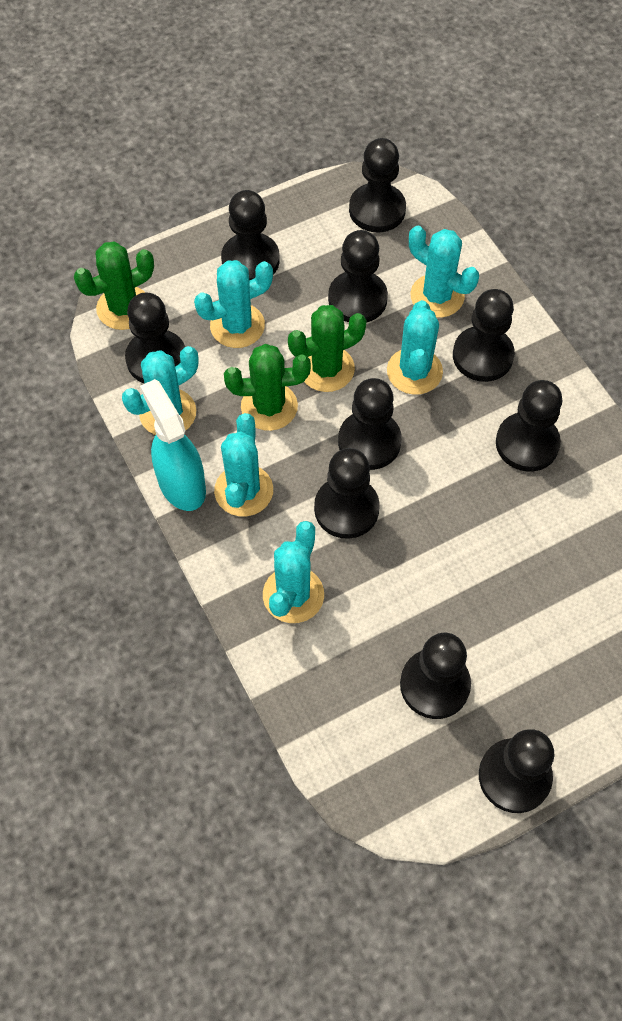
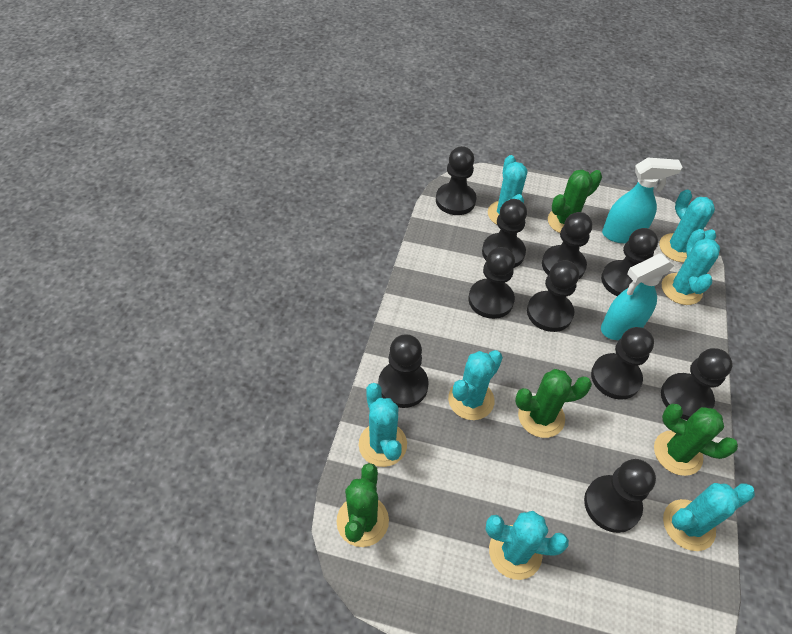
green cactus: 3 -> 4
turquoise cactus: 6 -> 7
turquoise spray bottle: 1 -> 2

